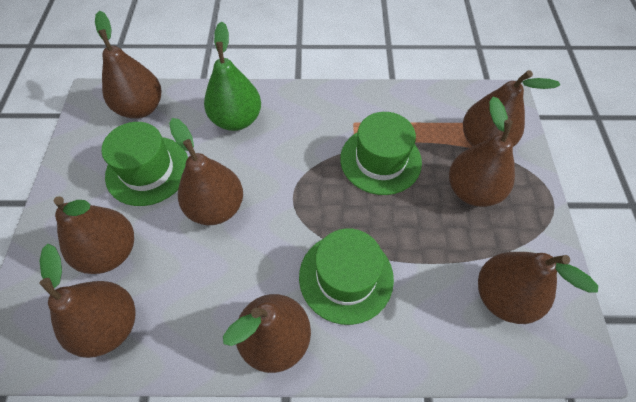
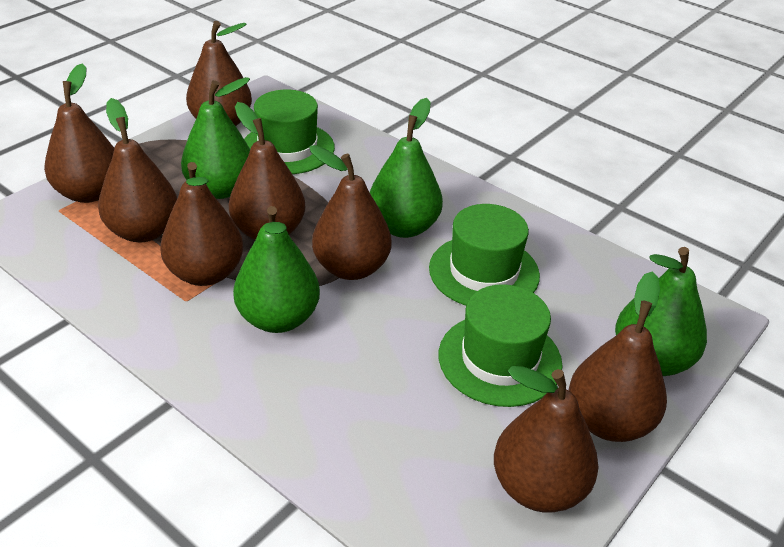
green pear: 1 -> 4

